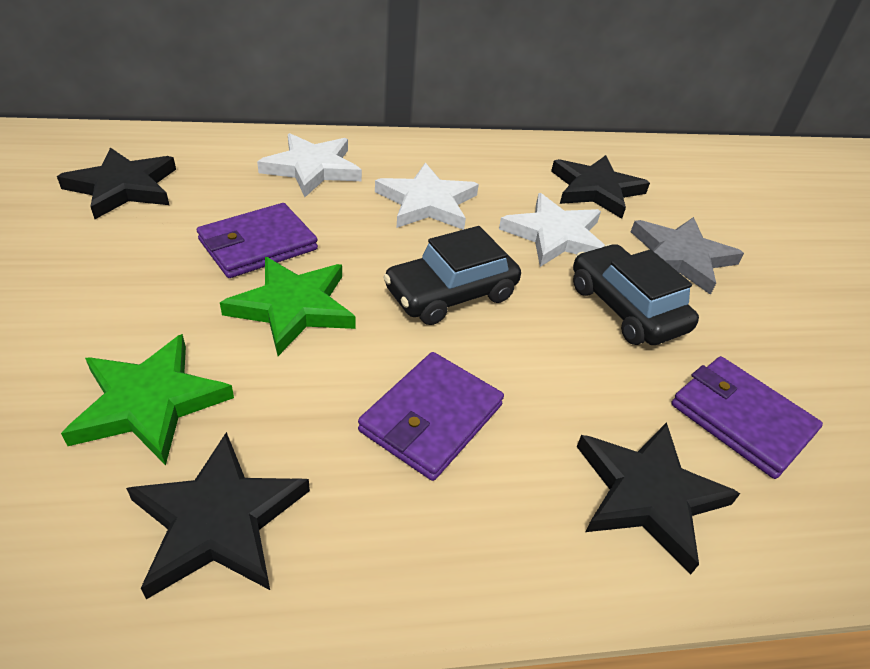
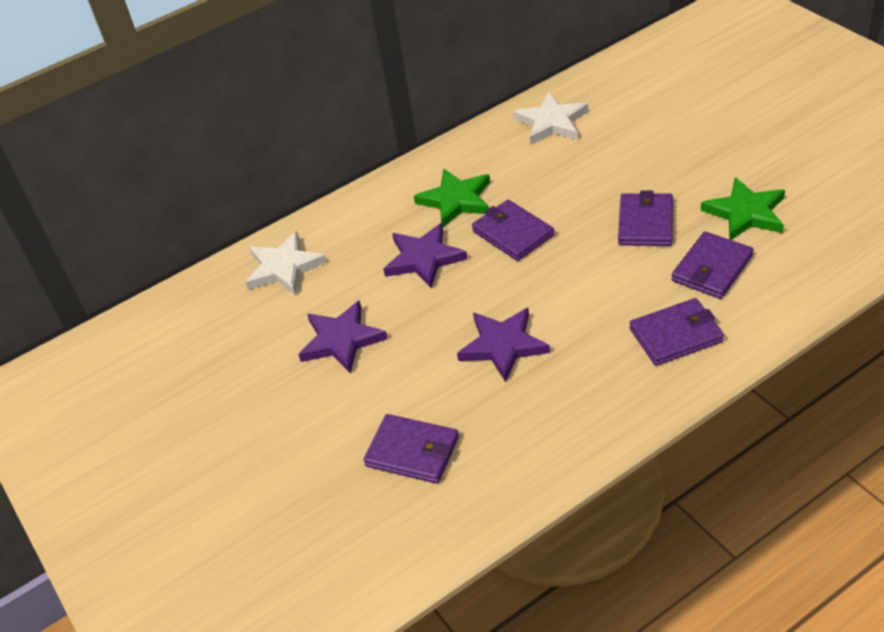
black car: 2 -> 0
black star: 4 -> 0
grey star: 1 -> 0
purple star: 0 -> 3
purple wallet: 3 -> 5
white star: 3 -> 2

